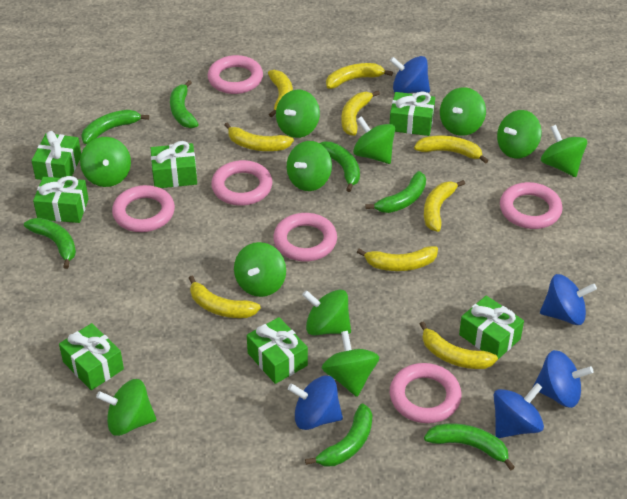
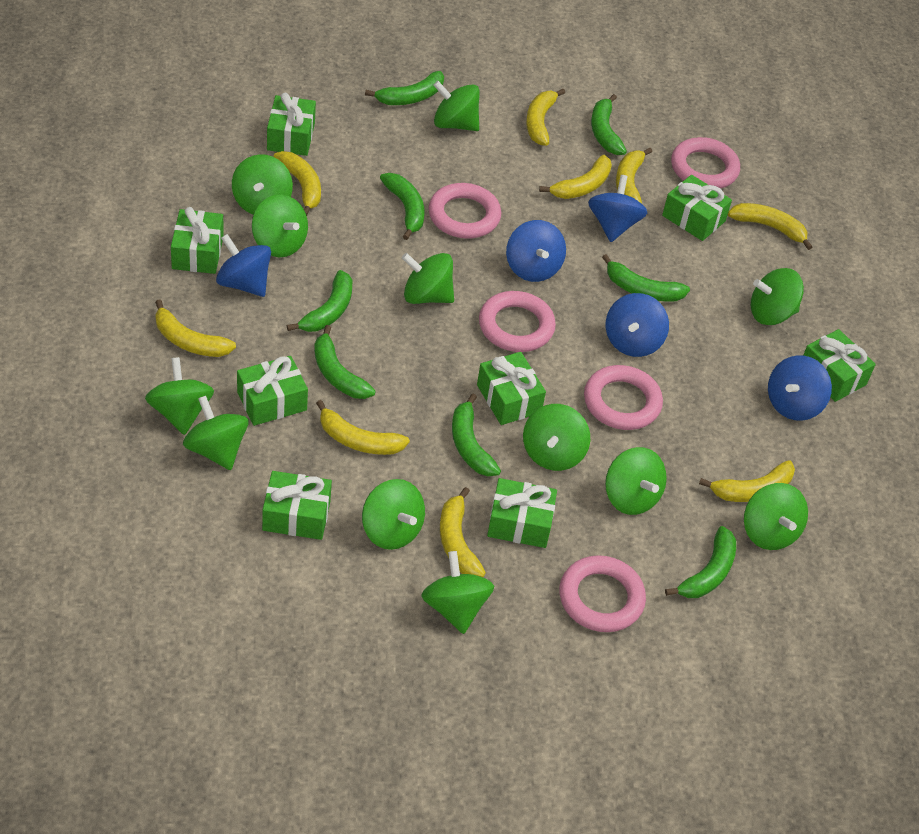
green banana: 7 -> 8
green gift: 7 -> 8
green spinning top: 11 -> 12
pink ring: 6 -> 5

